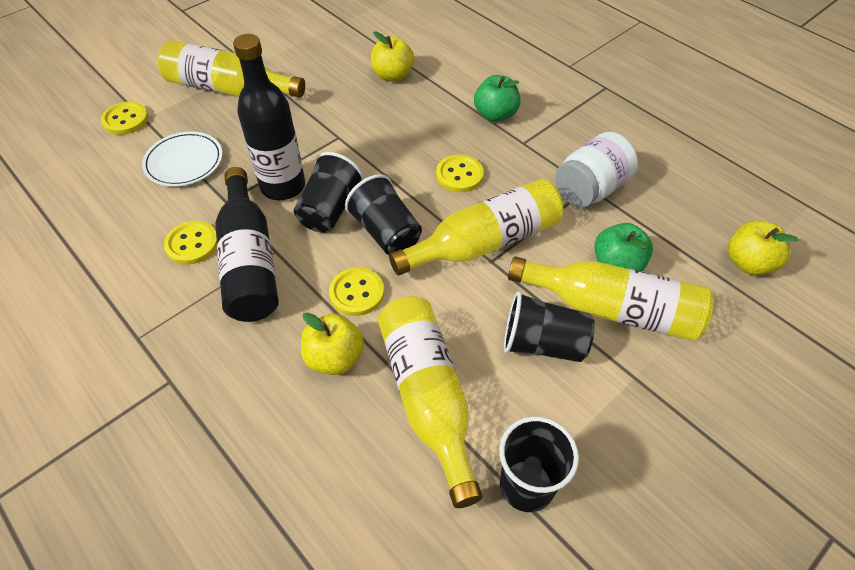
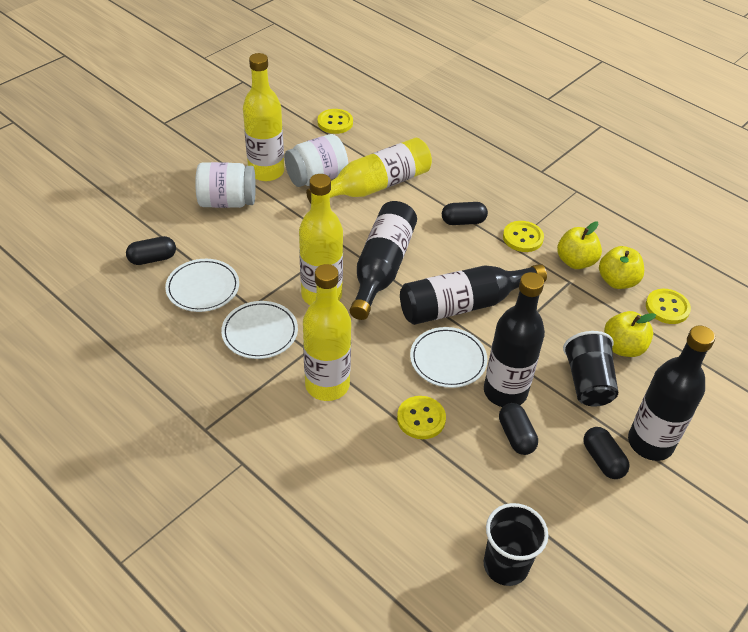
black bottle: 2 -> 4
black capsule: 0 -> 4
black cup: 4 -> 2
green apple: 2 -> 0
white jar: 1 -> 2
white plate: 1 -> 3

